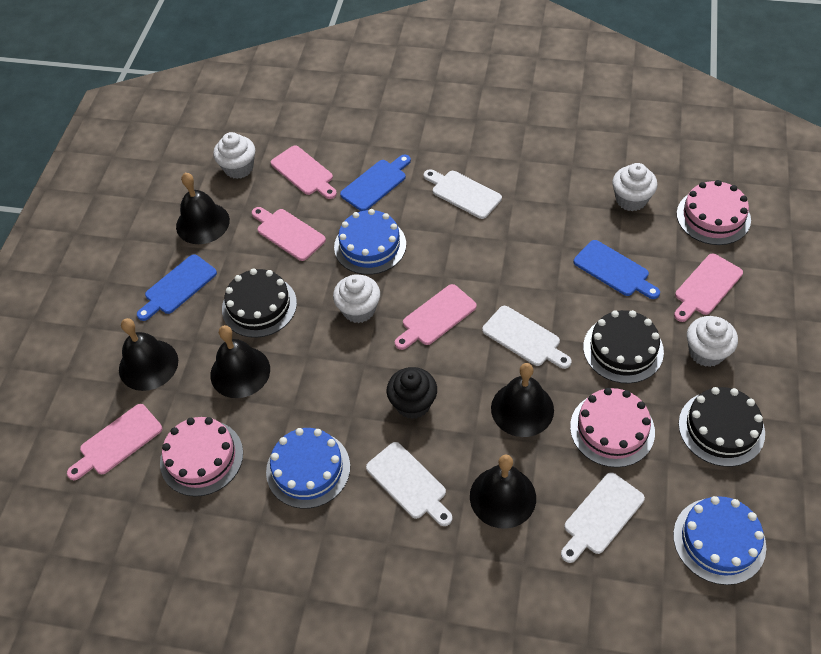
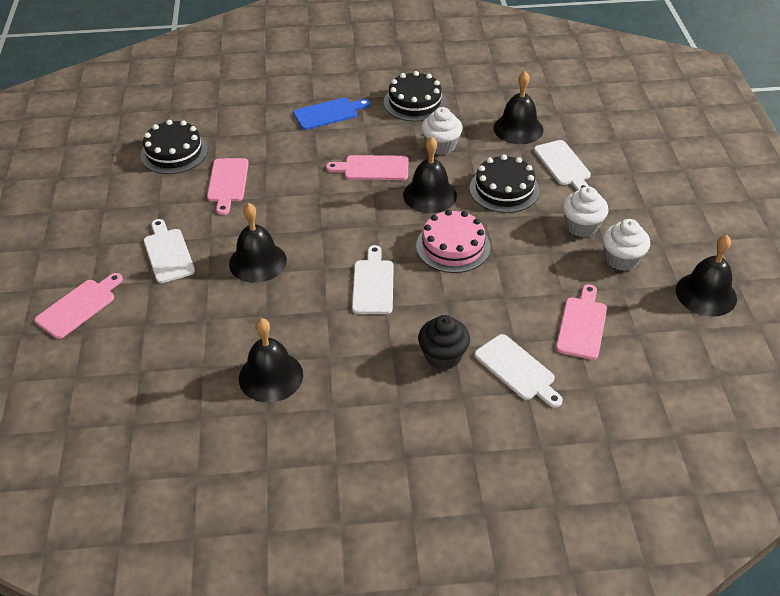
blue cake: 3 -> 0
blue cutting board: 3 -> 1
pink cake: 3 -> 1
pink cutting board: 5 -> 4
white cupcake: 4 -> 3

